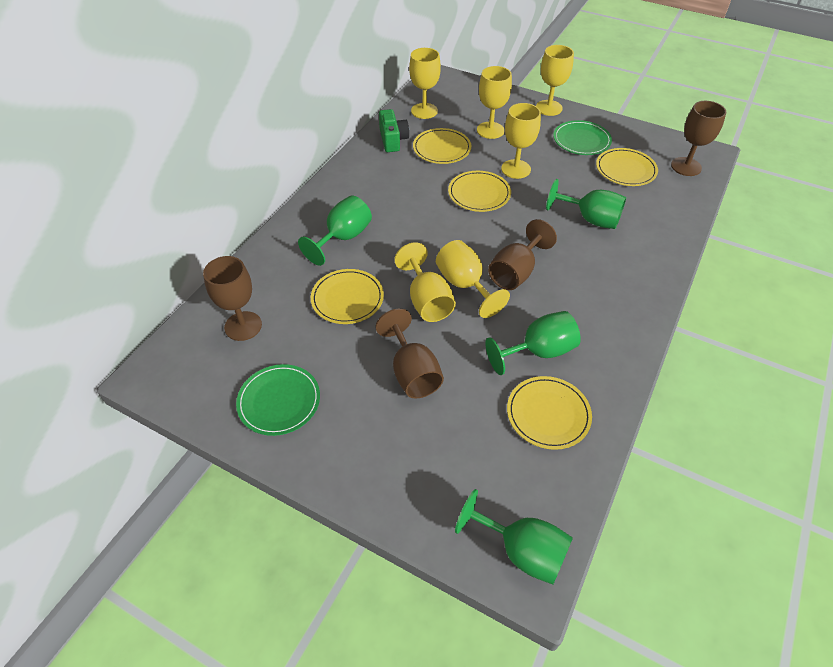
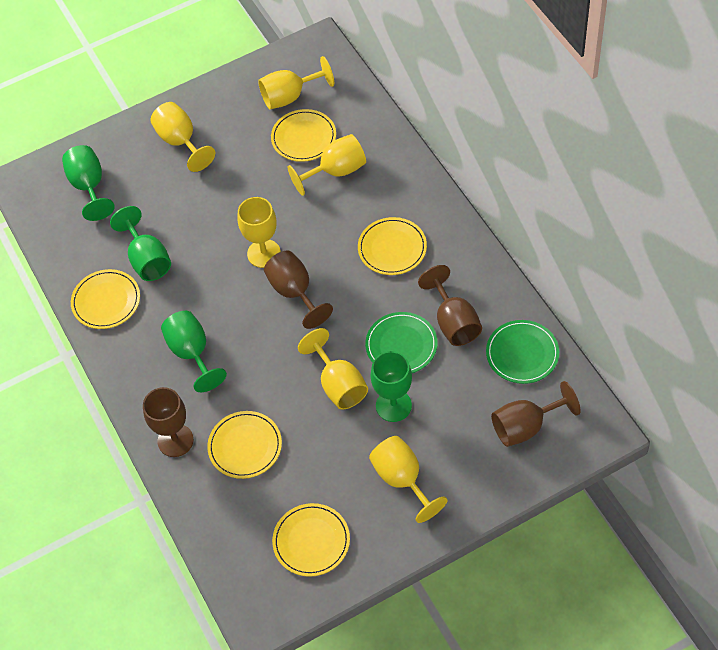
green camera: 1 -> 0

